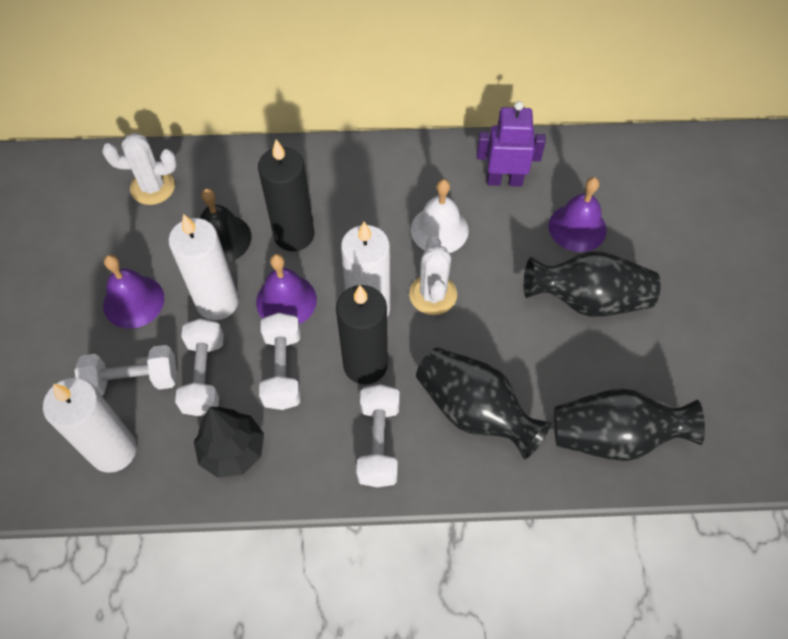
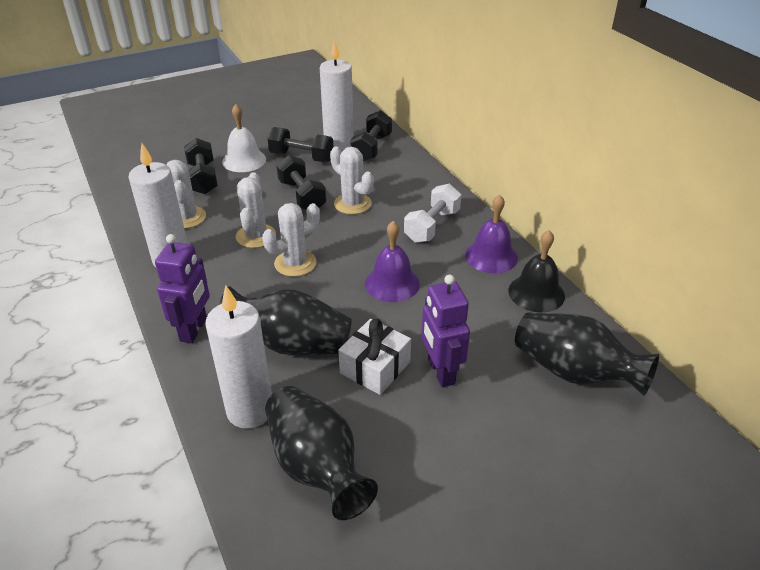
black candle: 2 -> 0
black dumbbell: 0 -> 4
black tree: 1 -> 0
purple bell: 3 -> 2
purple robot: 1 -> 2
white cactus: 2 -> 4
white dumbbell: 4 -> 1
white gift: 0 -> 1

